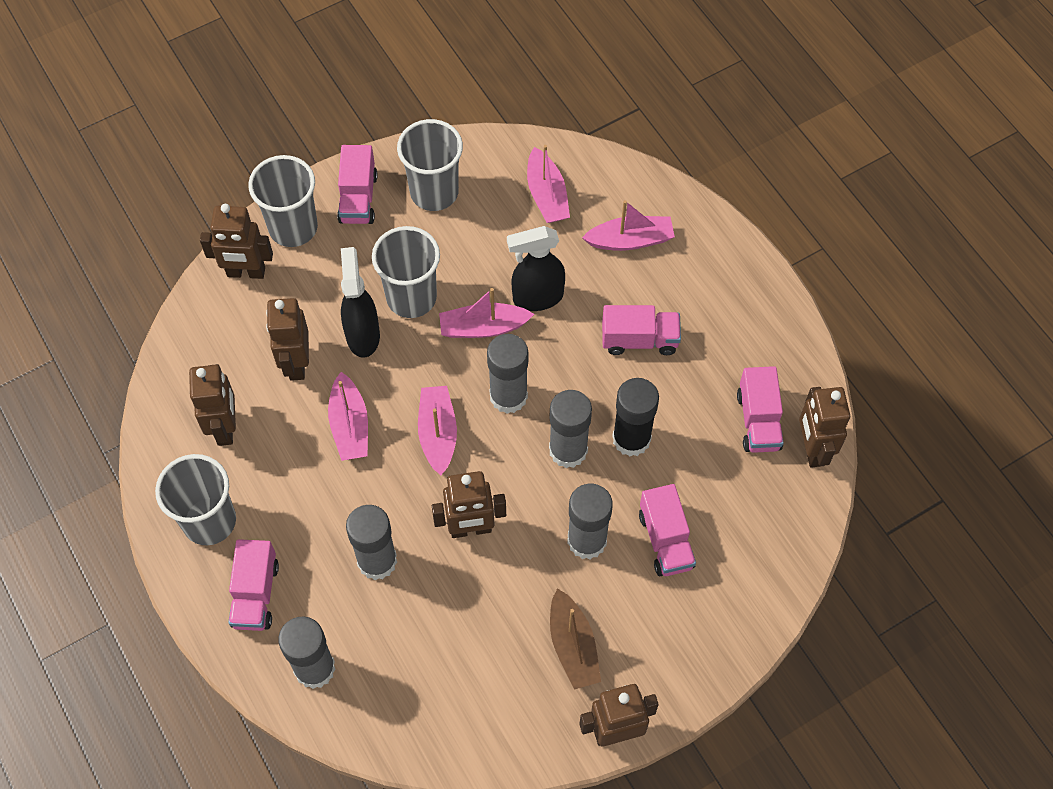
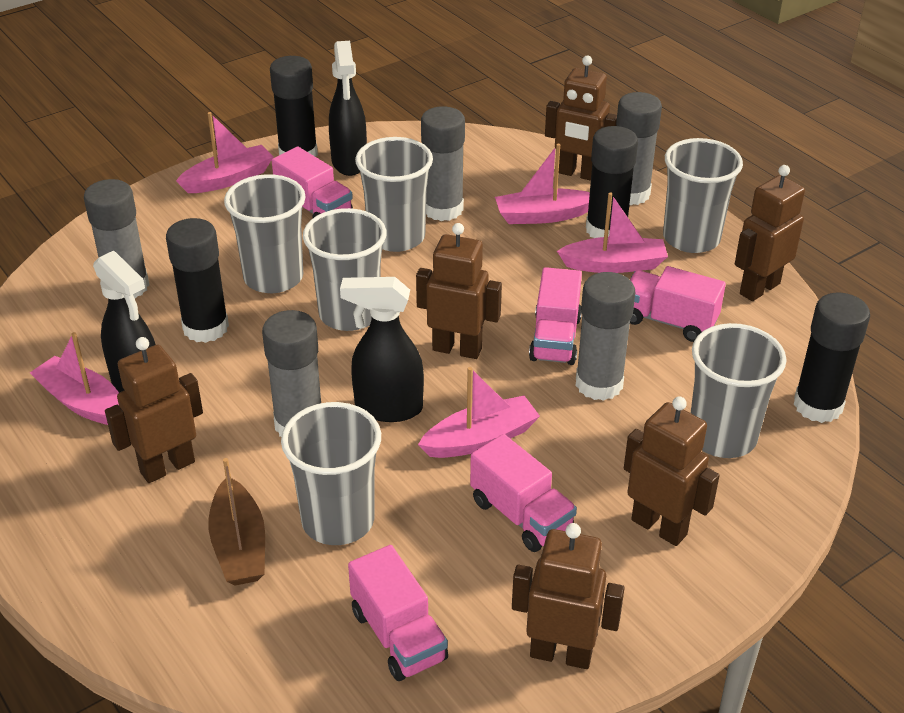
black glue stick: 1 -> 4
black spray bottle: 2 -> 3
grey cup: 4 -> 6

